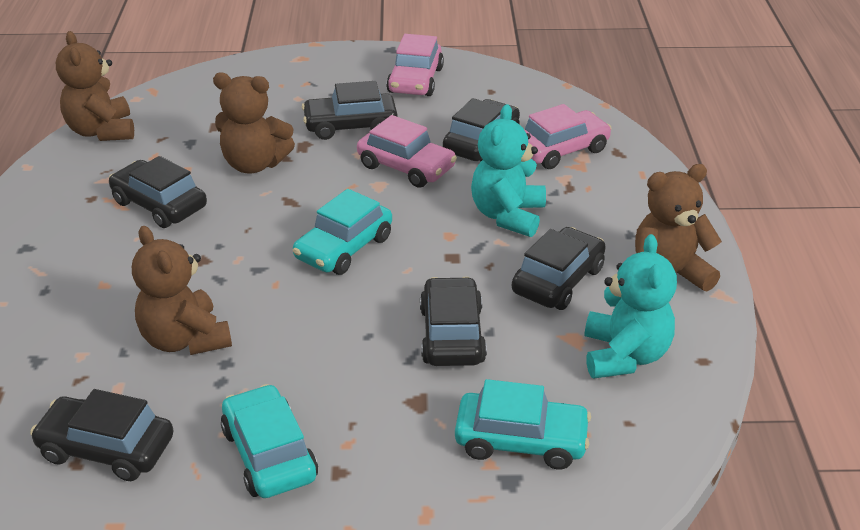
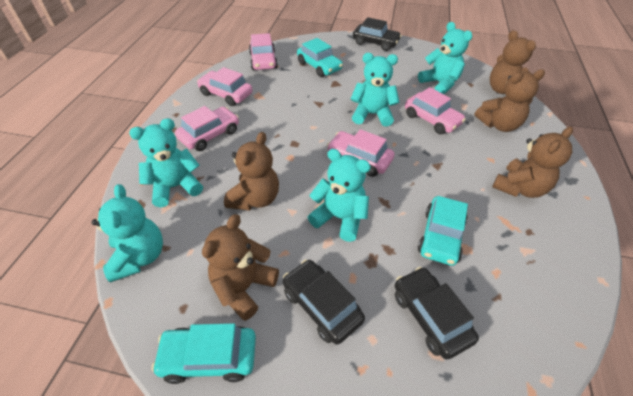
black car: 6 -> 3
brown teddy bear: 4 -> 5
pink car: 3 -> 5
turquoise teddy bear: 2 -> 5

